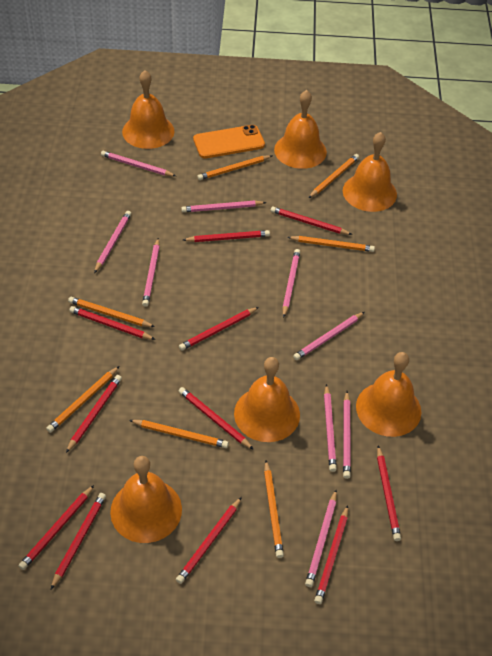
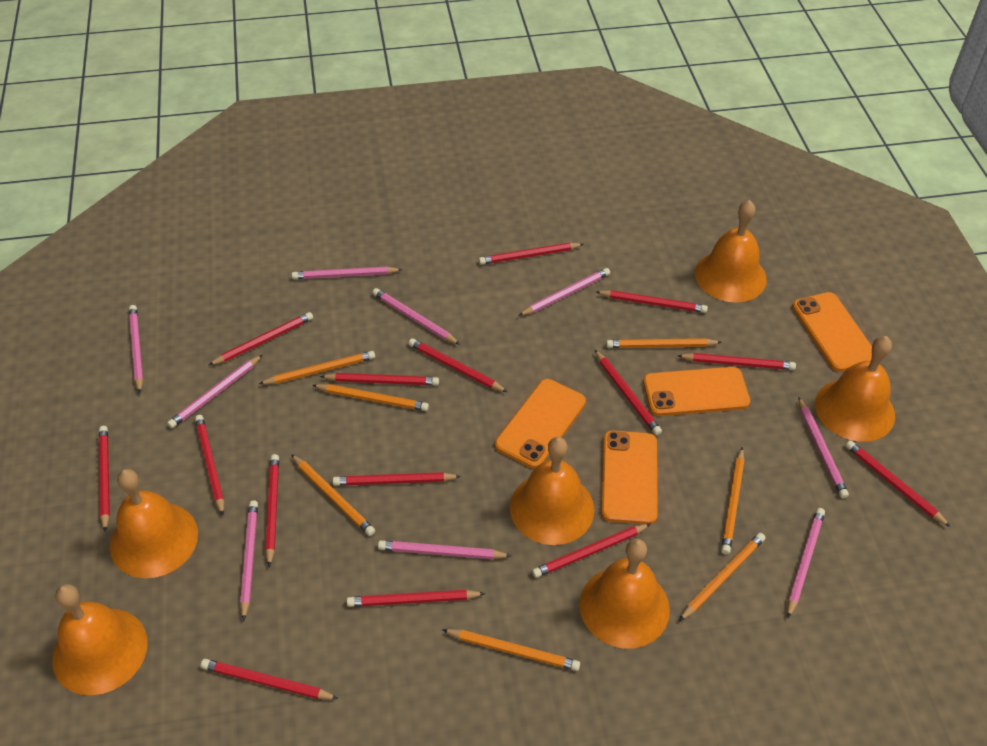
orange phone: 1 -> 4
red pencil: 11 -> 15

